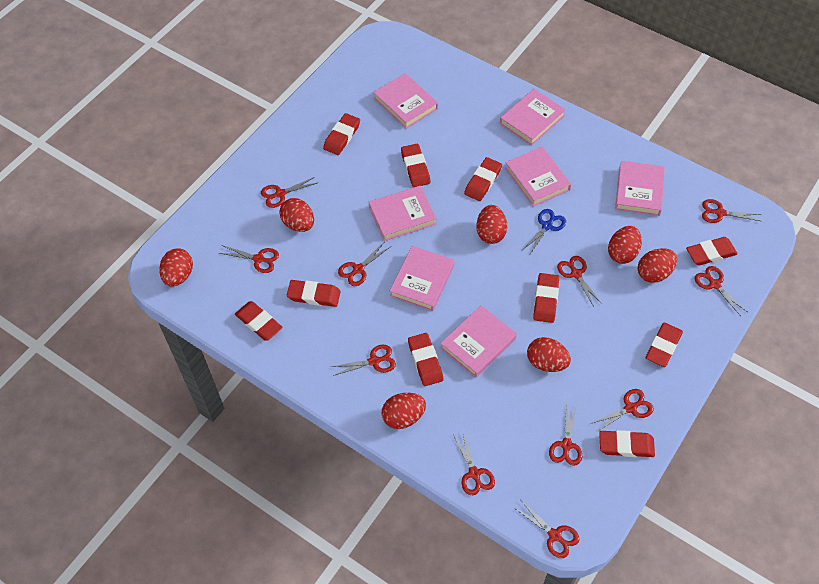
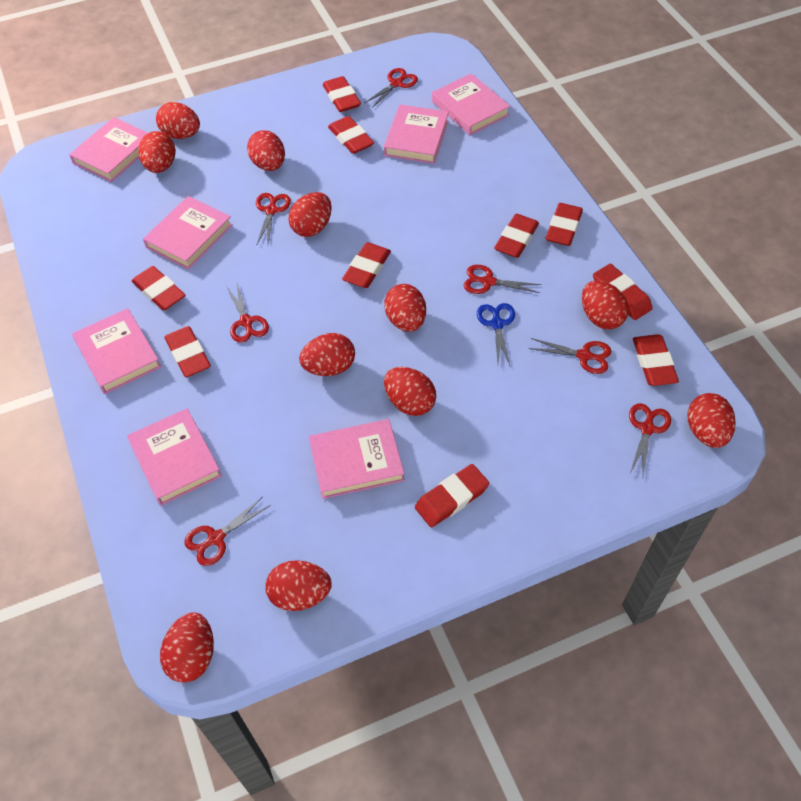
red egg: 7 -> 11
red scissors: 11 -> 7

